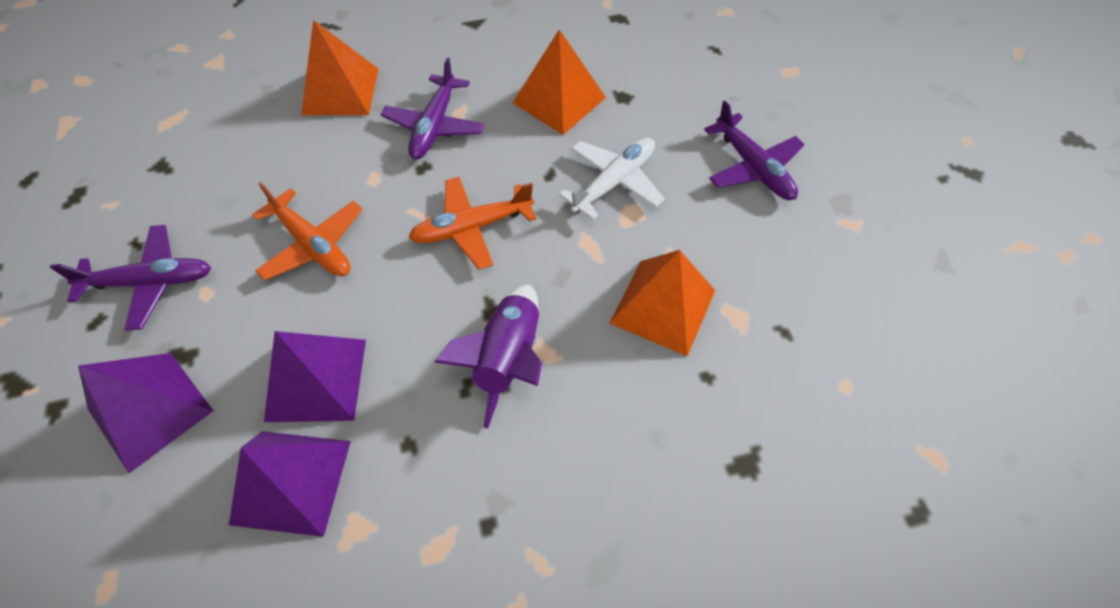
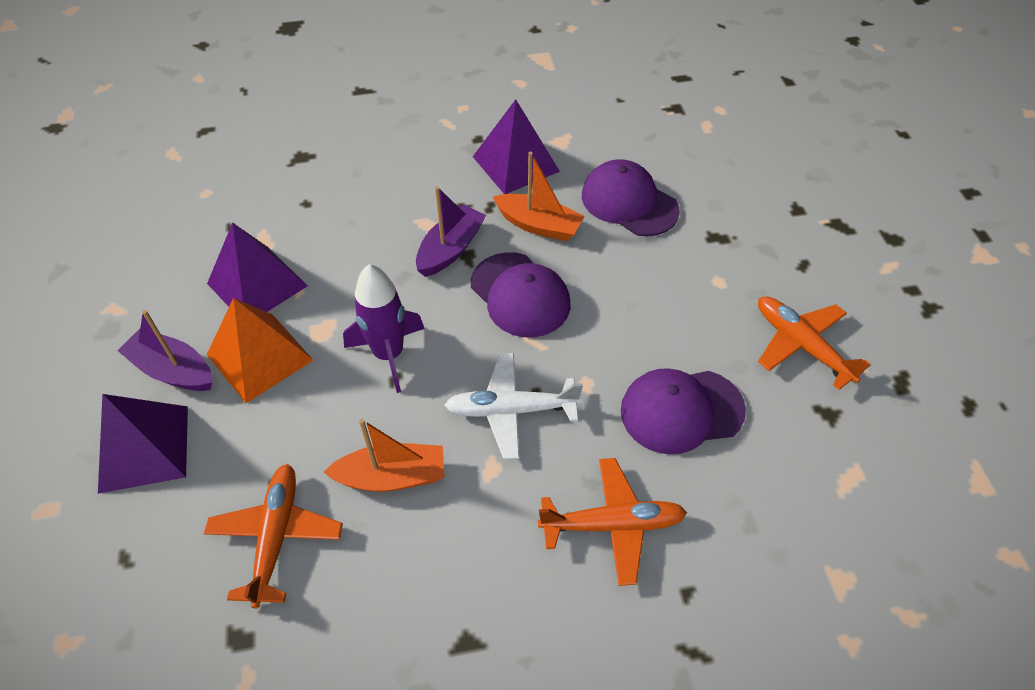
orange boat: 0 -> 2
orange plane: 2 -> 3
orange pyramid: 3 -> 1
purple boat: 0 -> 2
purple cap: 0 -> 3
purple plane: 3 -> 0

